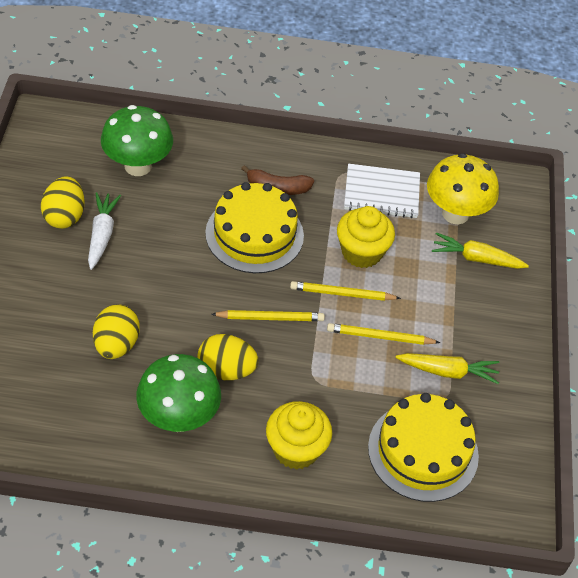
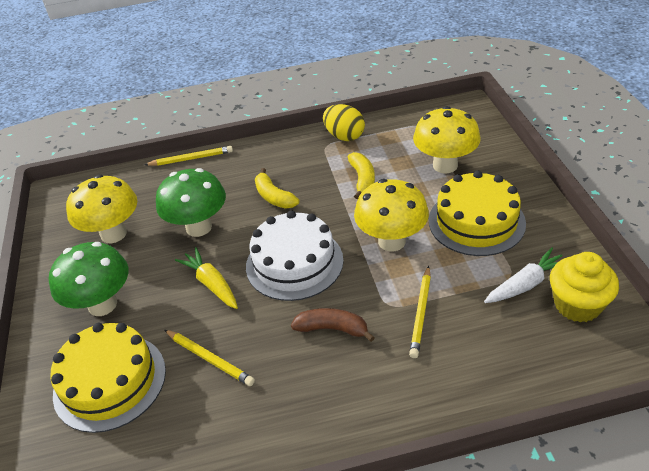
white cake: 0 -> 1
white notebook: 1 -> 0
yellow banana: 0 -> 2
yellow carrot: 2 -> 1
yellow cupcake: 2 -> 1
yellow egg: 3 -> 1
yellow mushroom: 1 -> 3

